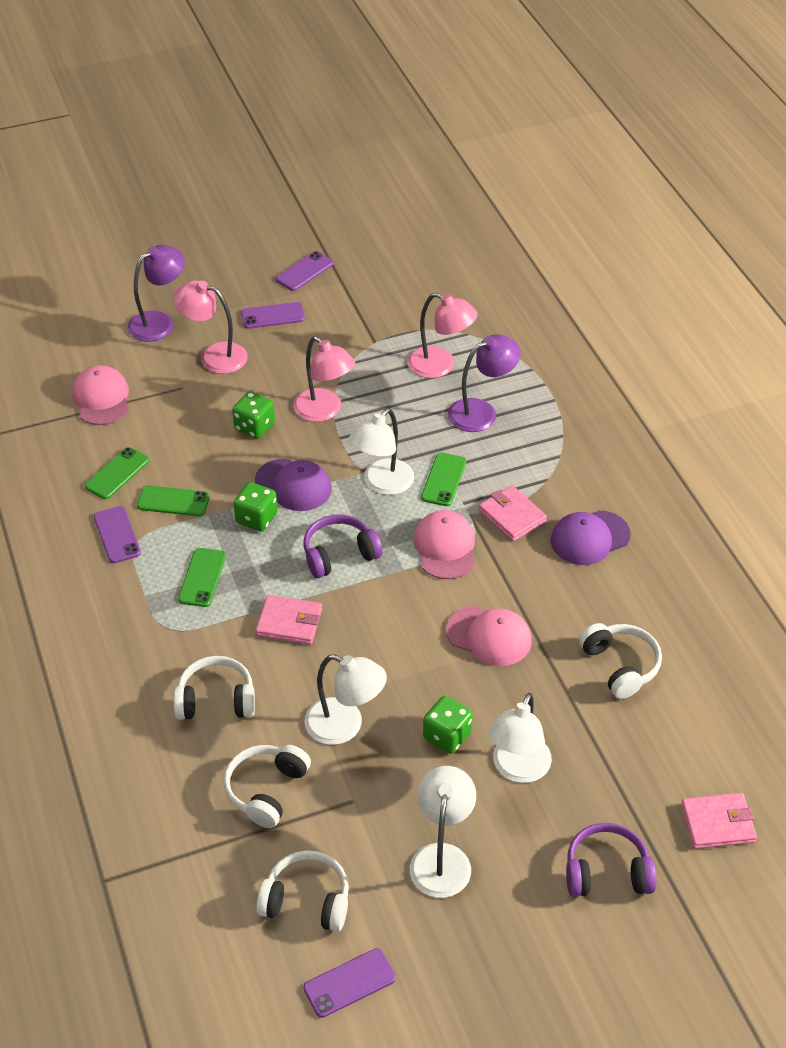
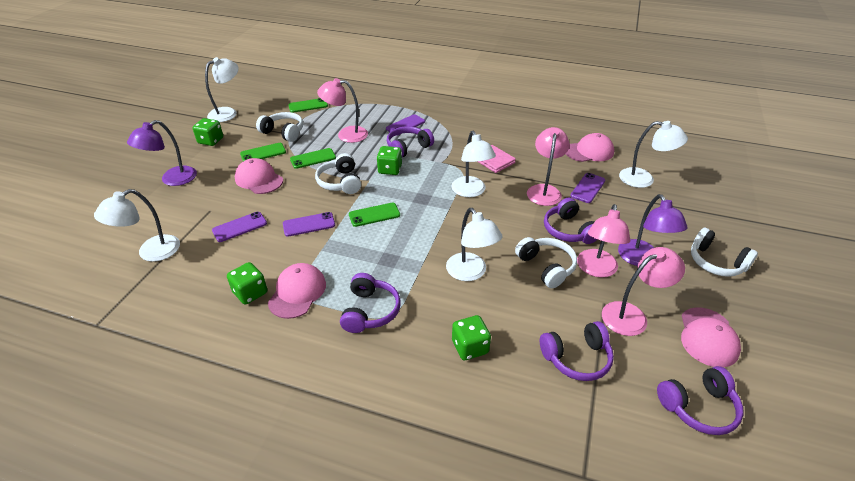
green dice: 3 -> 4
pink cap: 3 -> 4
pink lamp: 3 -> 4
pink wallet: 3 -> 1
purple cap: 2 -> 0
purple headphones: 2 -> 5
white lamp: 4 -> 5

